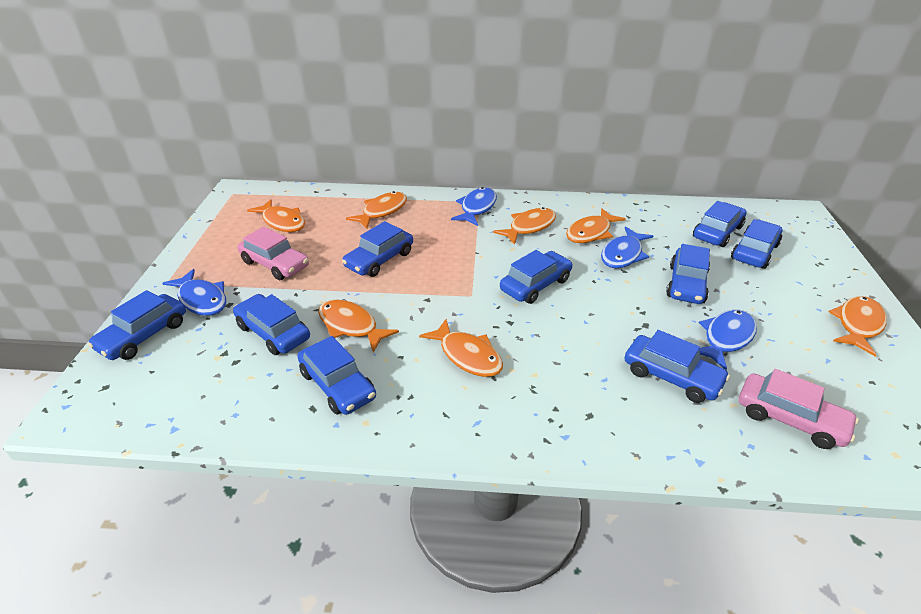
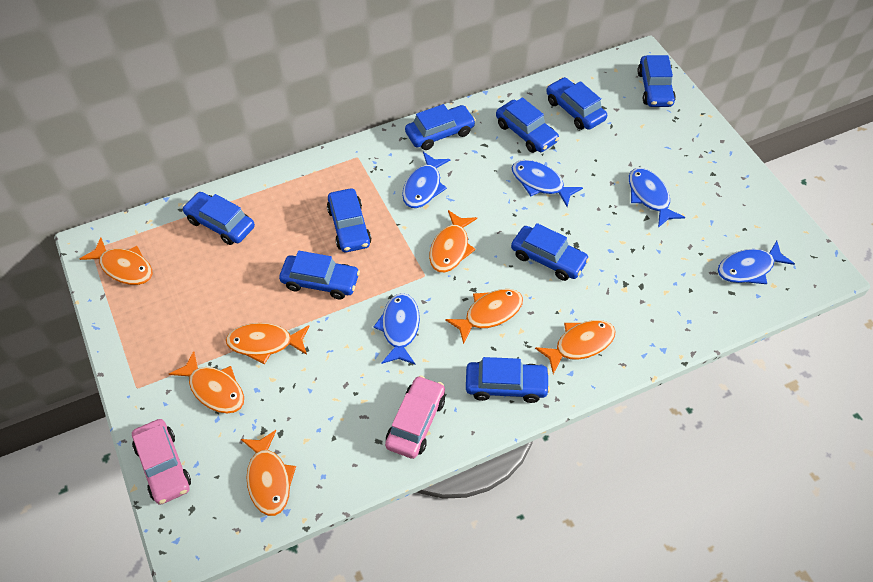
blue fish: 4 -> 5

